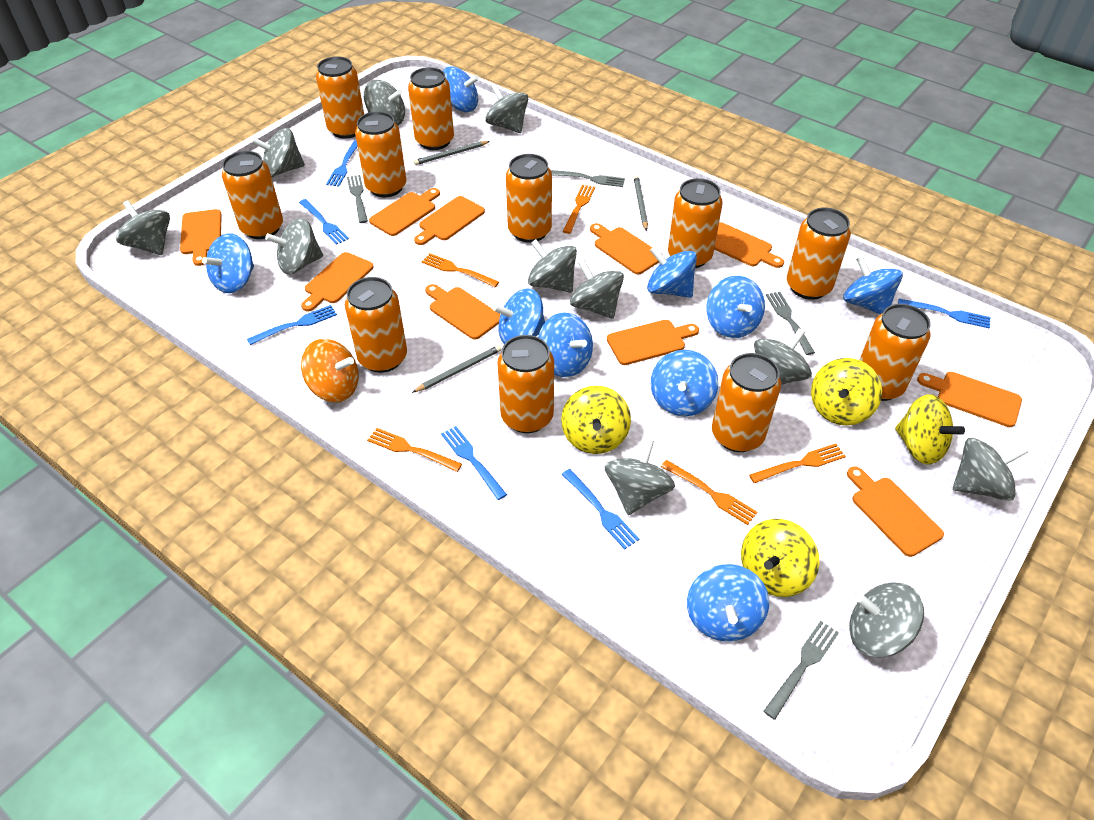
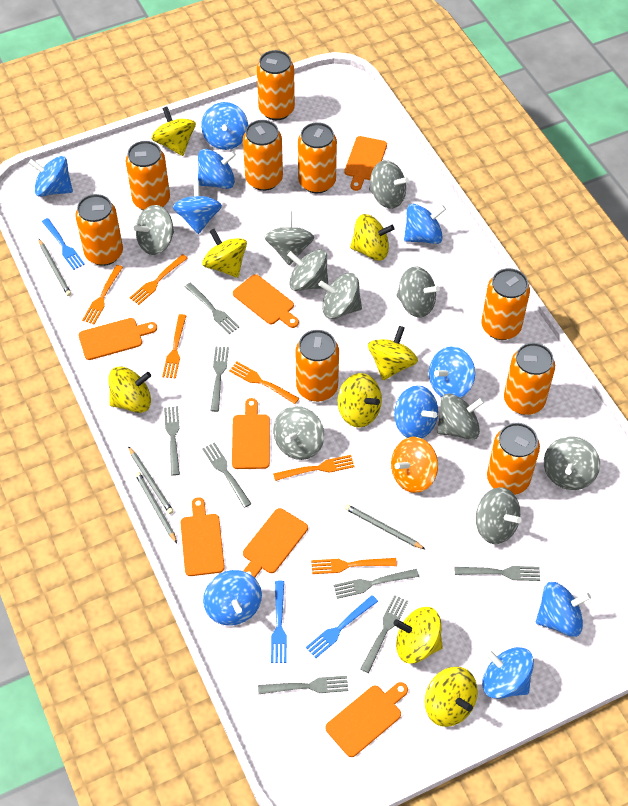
blue fork: 6 -> 3
blue spinning top: 9 -> 10
grey fork: 4 -> 8
grey pencil: 3 -> 4
grey spinning top: 11 -> 10
orange can: 11 -> 9
orange cutting board: 10 -> 7
orange fork: 5 -> 6
yellow spinning top: 4 -> 8

